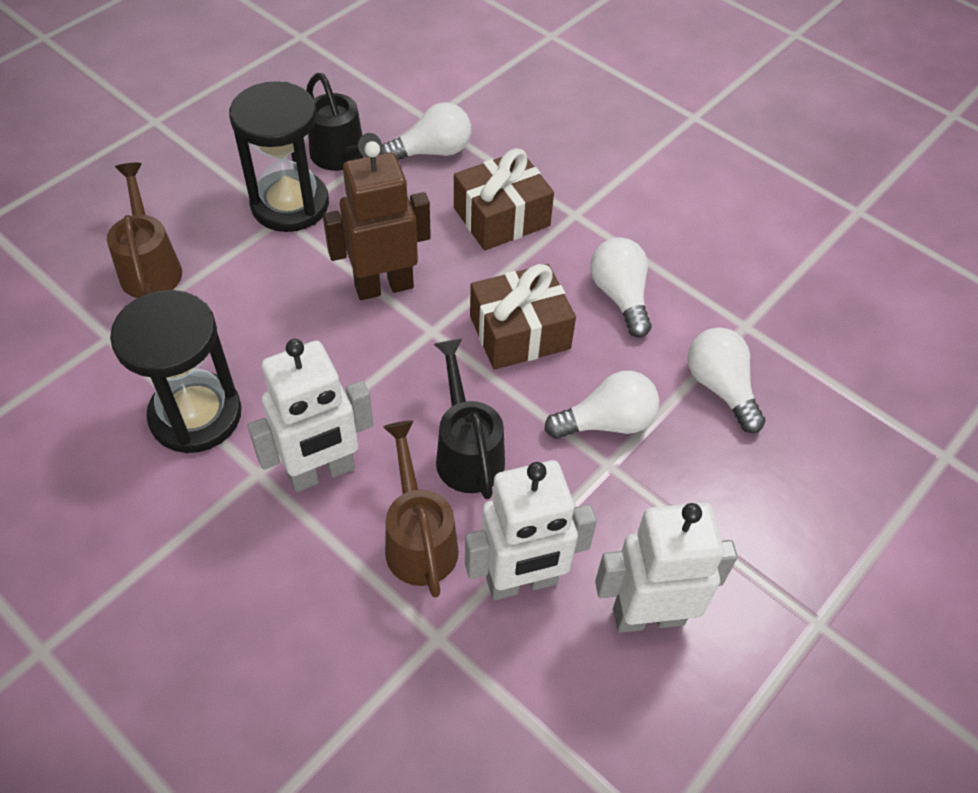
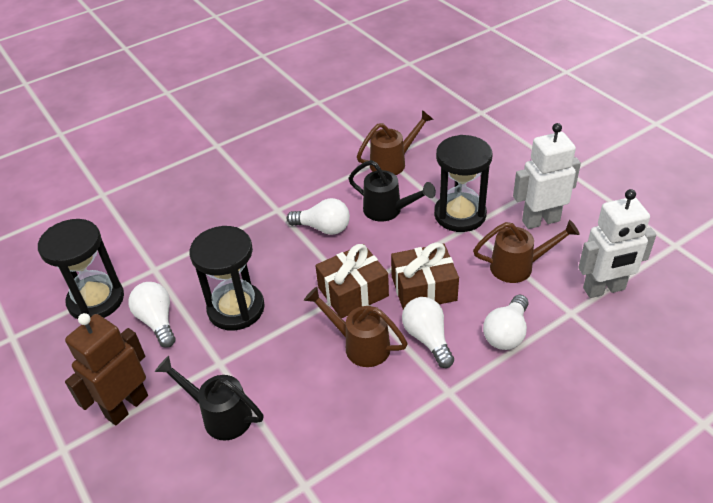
black hourglass: 2 -> 3
brown watering can: 2 -> 3
white robot: 3 -> 2

